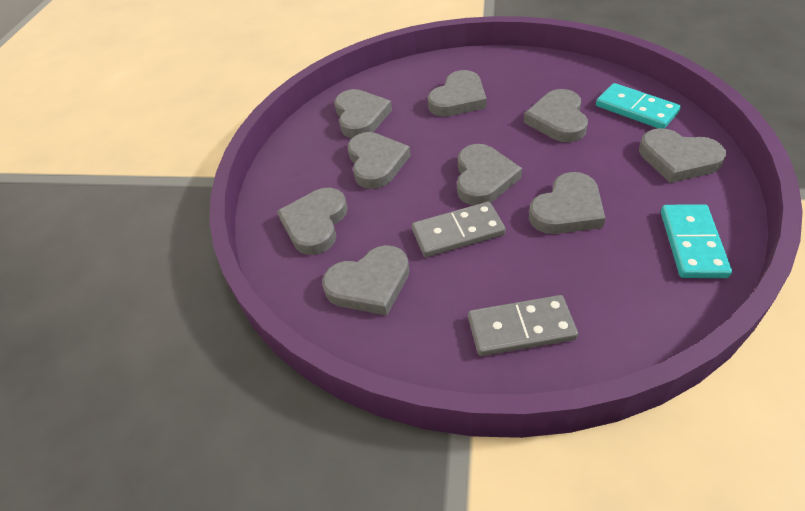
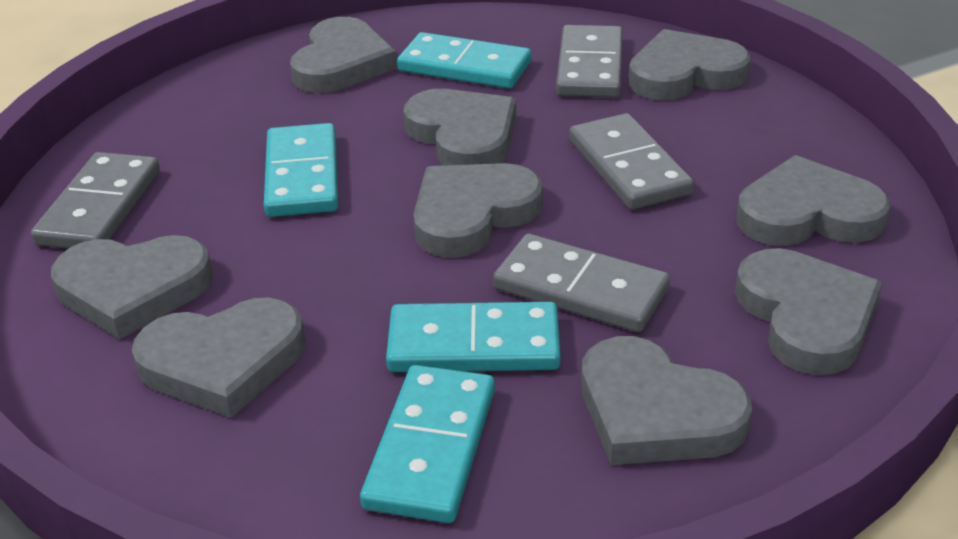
grey domino: 2 -> 4
turquoise domino: 2 -> 4

